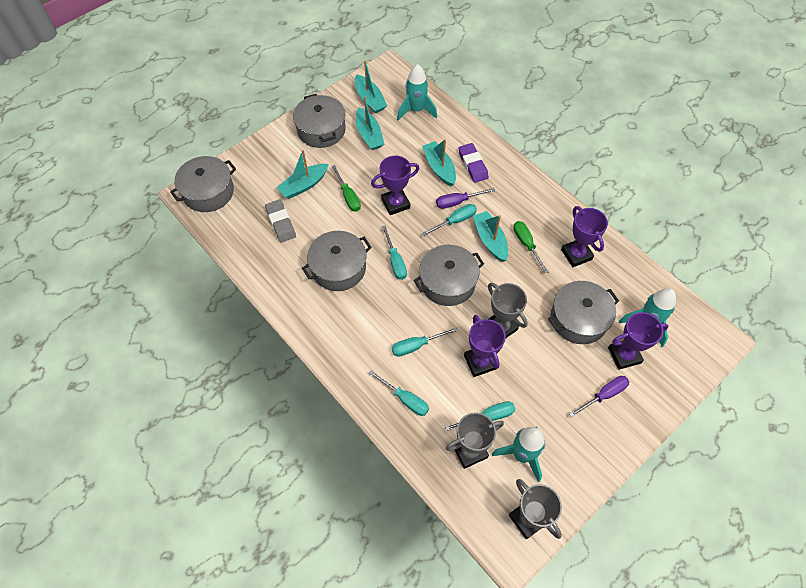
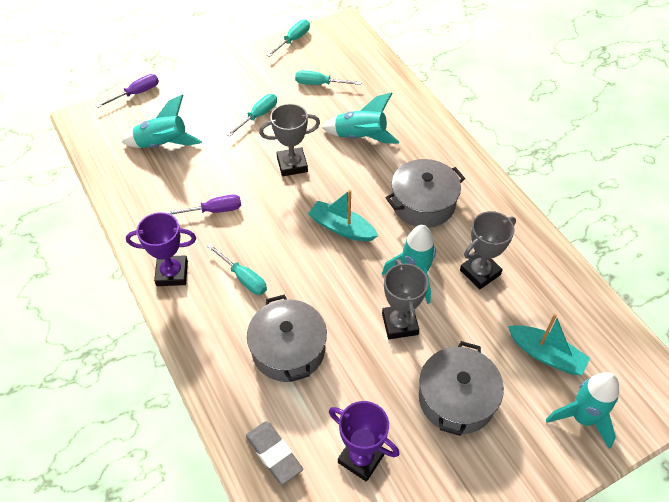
green screwdriver: 2 -> 0
grey pot: 5 -> 3
purple eraser: 1 -> 0
purple trophy: 4 -> 2
turquoise boat: 5 -> 2
turquoise rocket: 3 -> 4
turquoise screwdriver: 5 -> 4

